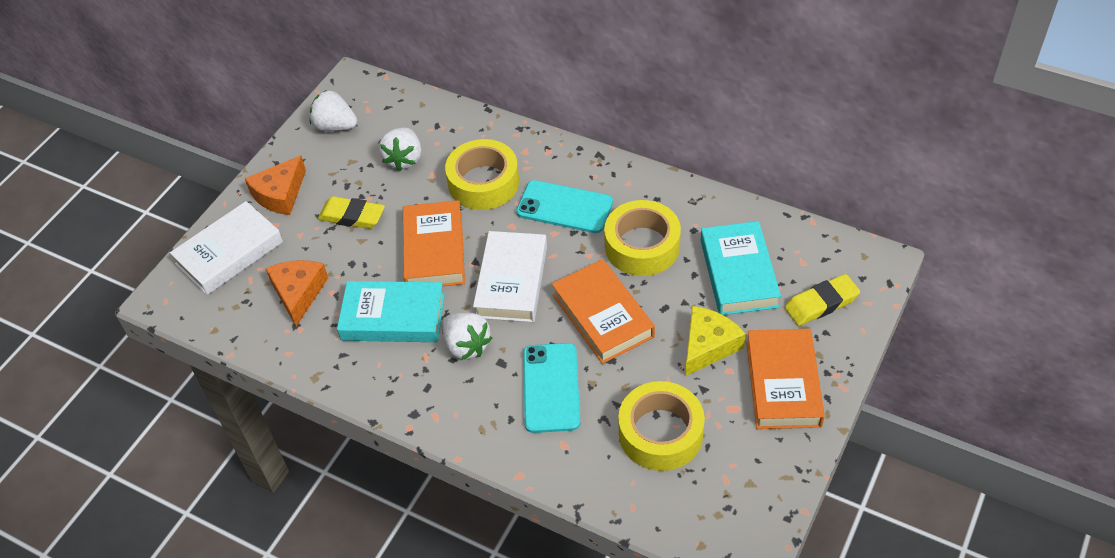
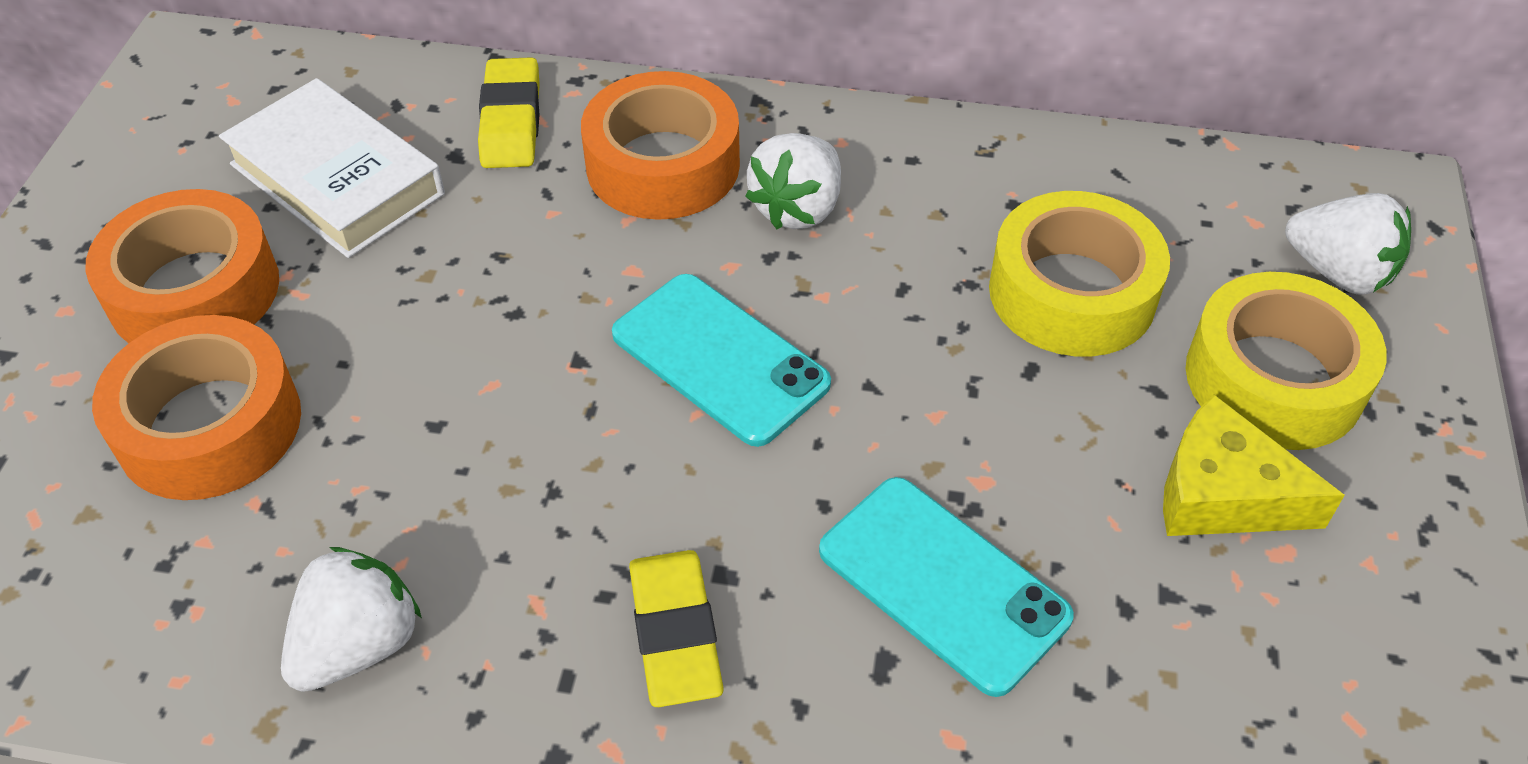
orange book: 3 -> 0
orange cheese: 2 -> 0
orange tape: 0 -> 3
turquoise book: 2 -> 0
white book: 2 -> 1
yellow tape: 3 -> 2

